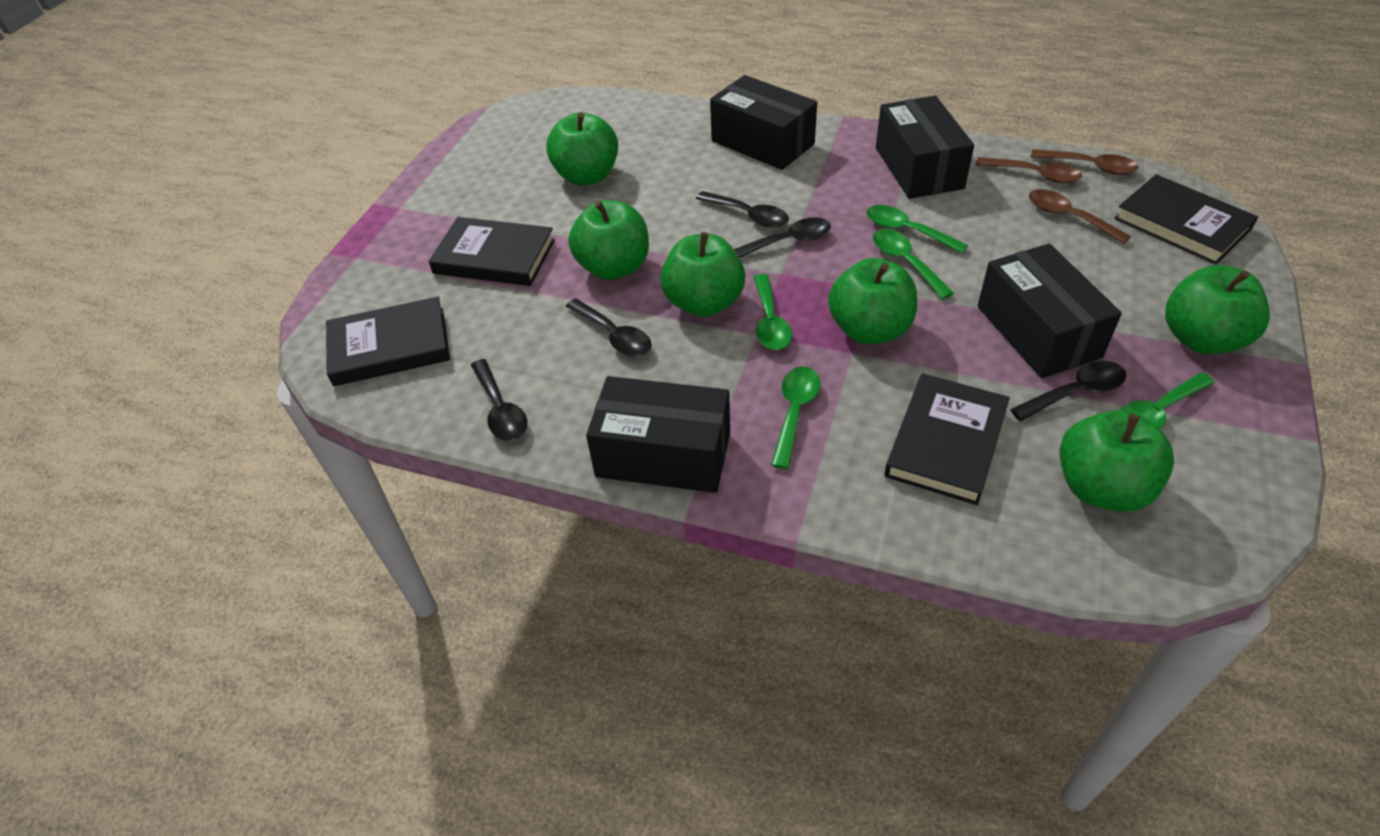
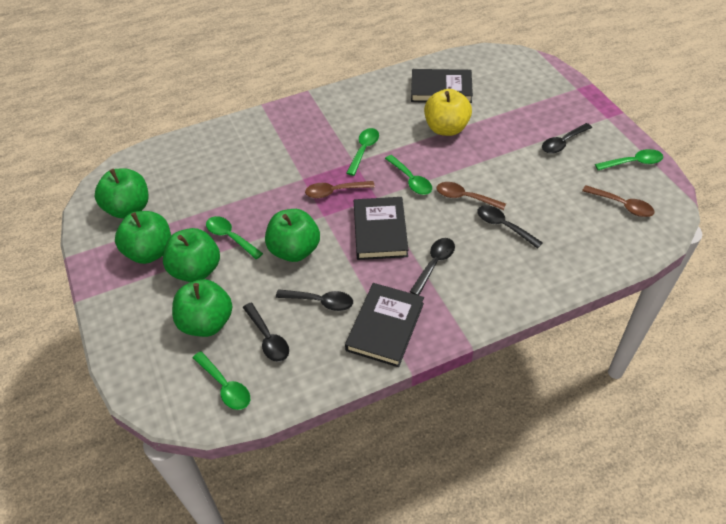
black book: 4 -> 3
black box: 4 -> 0
green apple: 6 -> 5
yellow apple: 0 -> 1

